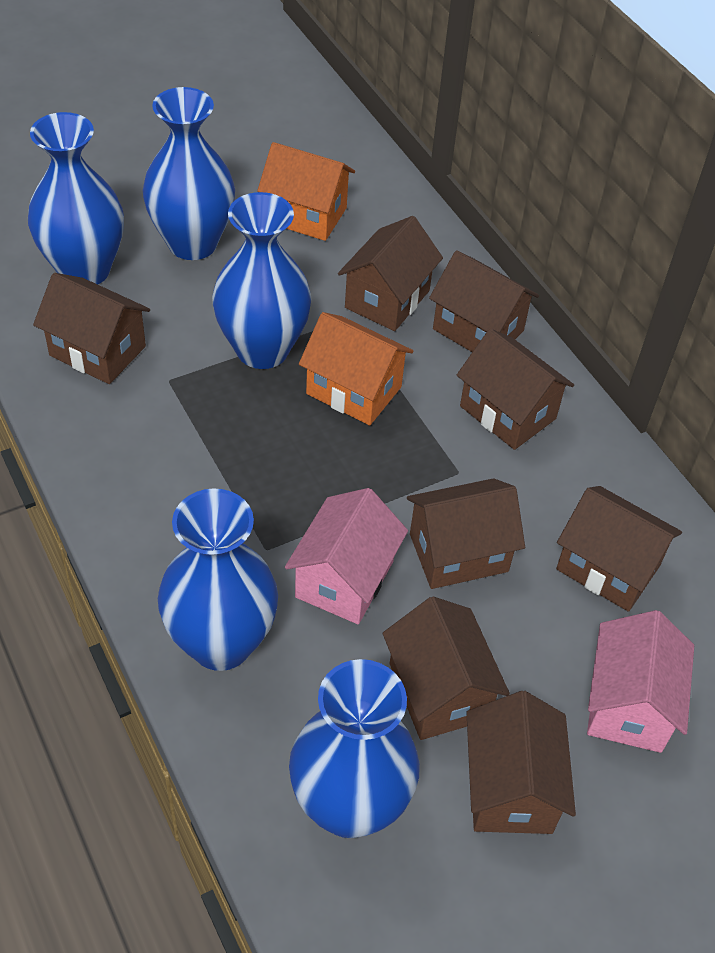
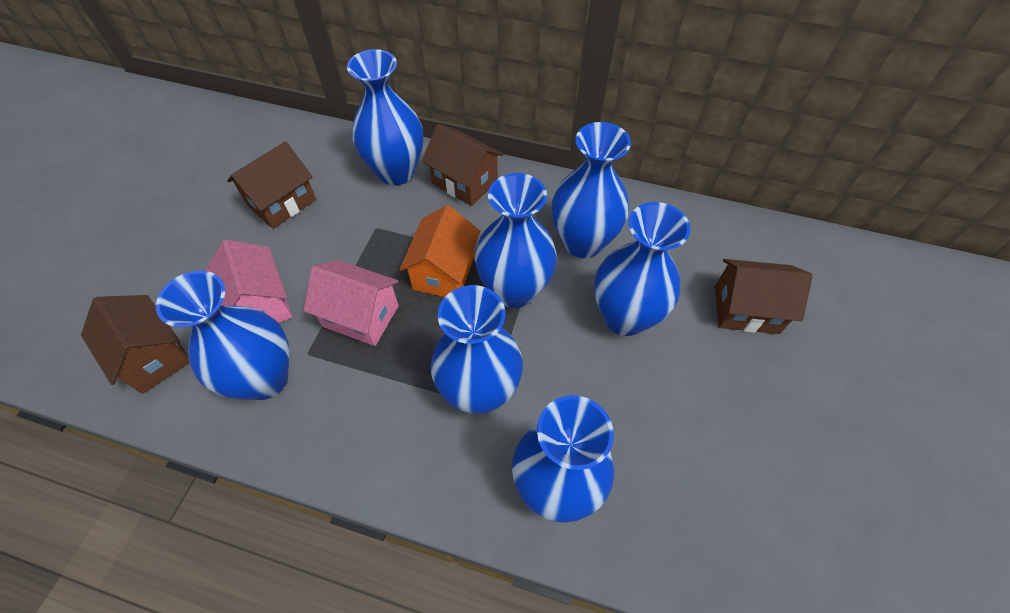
blue vase: 5 -> 7
brown house: 8 -> 4
orange house: 2 -> 1

